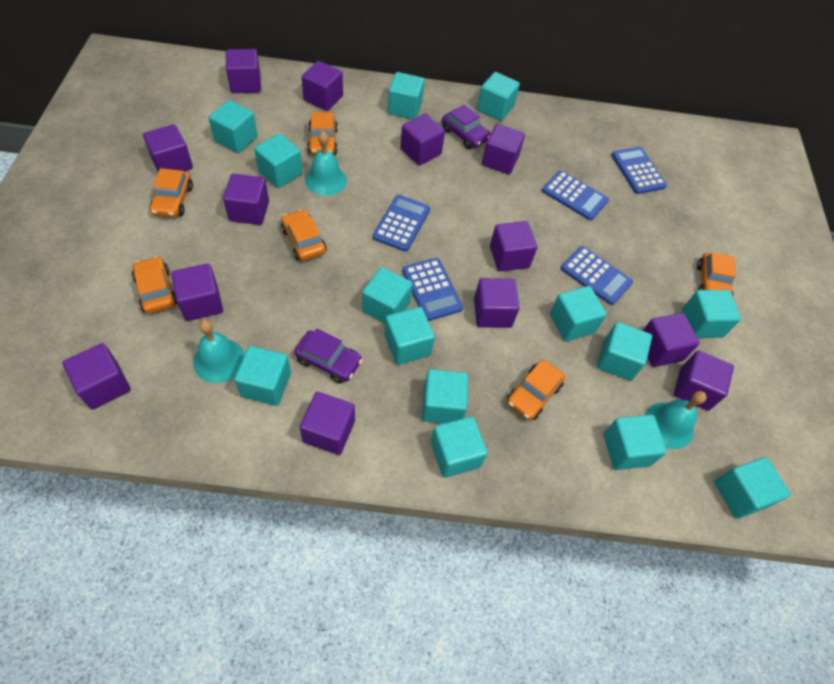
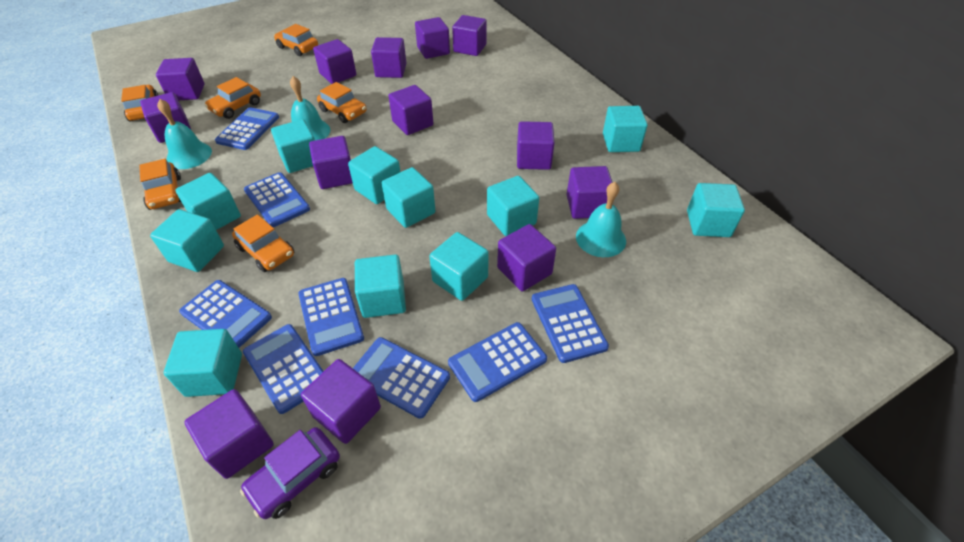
blue calculator: 5 -> 8
purple car: 2 -> 1
turquoise cube: 14 -> 11

